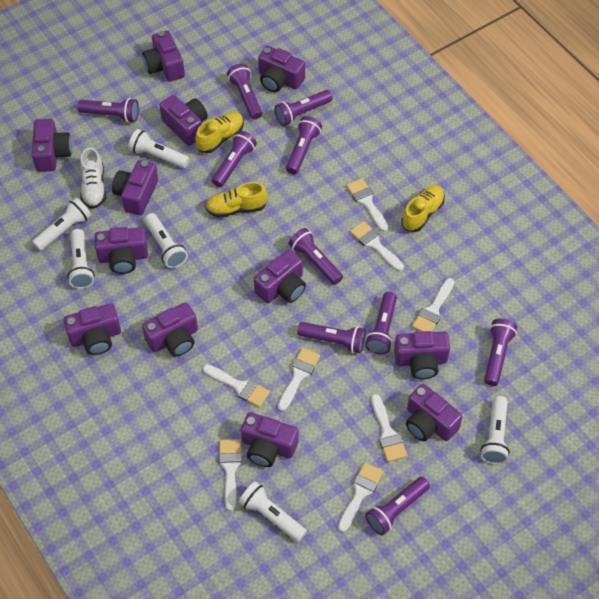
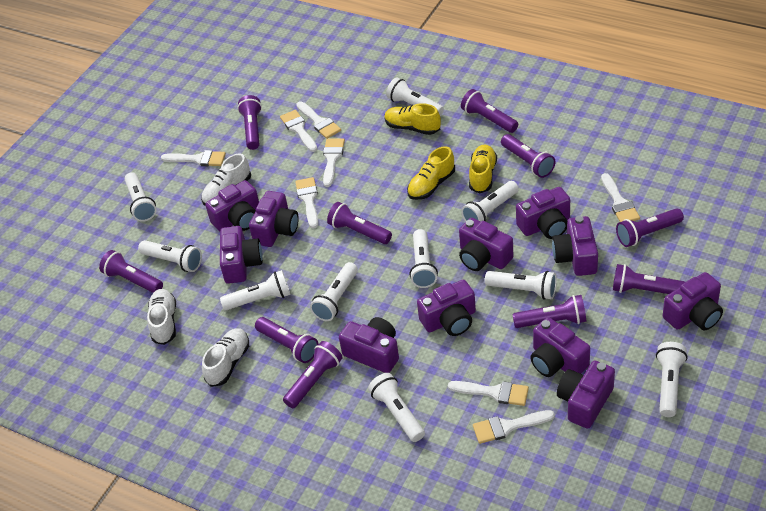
purple camera: 12 -> 11
white flashlight: 6 -> 10
white shoe: 1 -> 3

